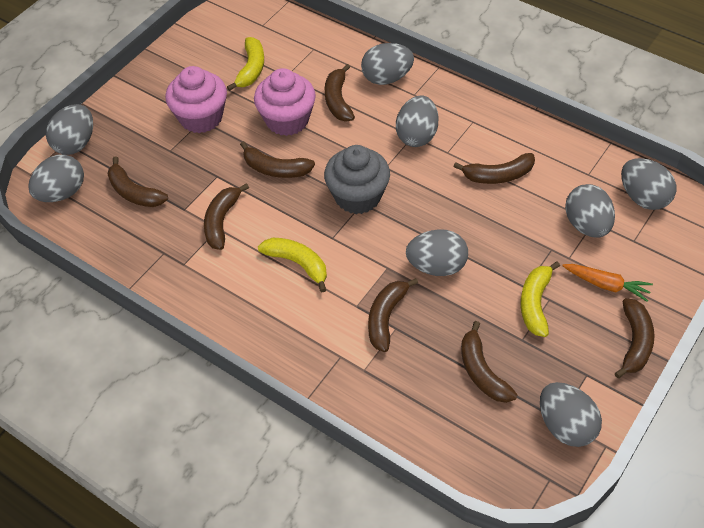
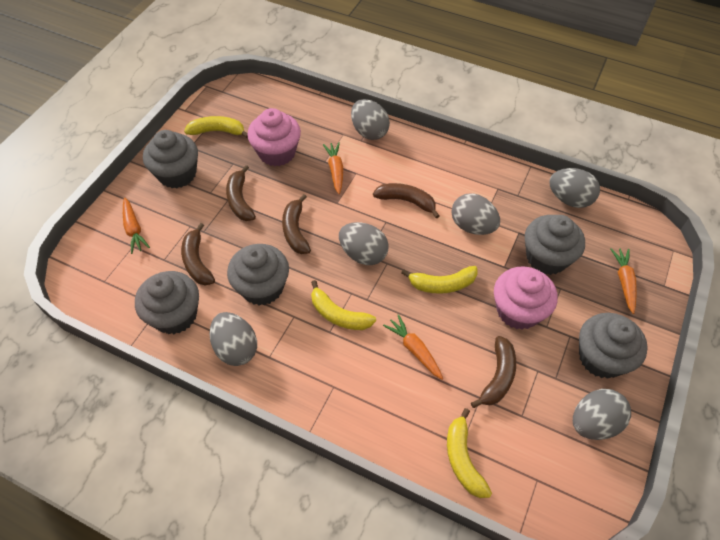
brown banana: 8 -> 5
grey cupcake: 1 -> 5
grey egg: 8 -> 6
orange carrot: 1 -> 4
yellow banana: 3 -> 4

